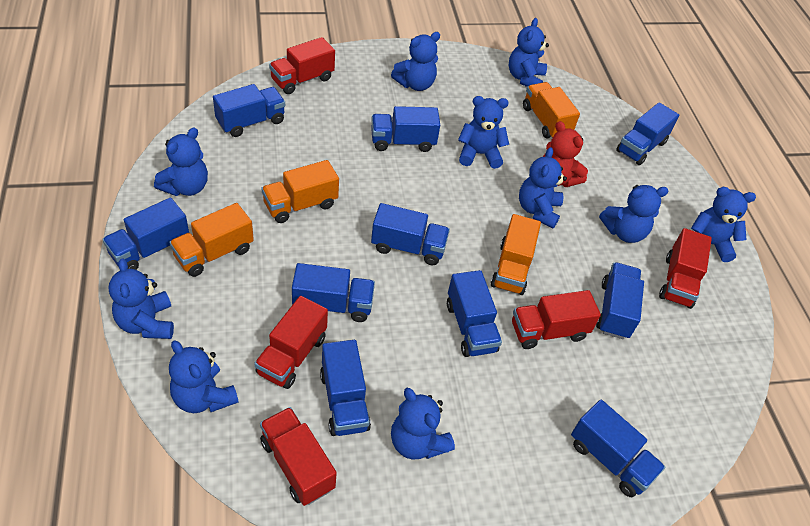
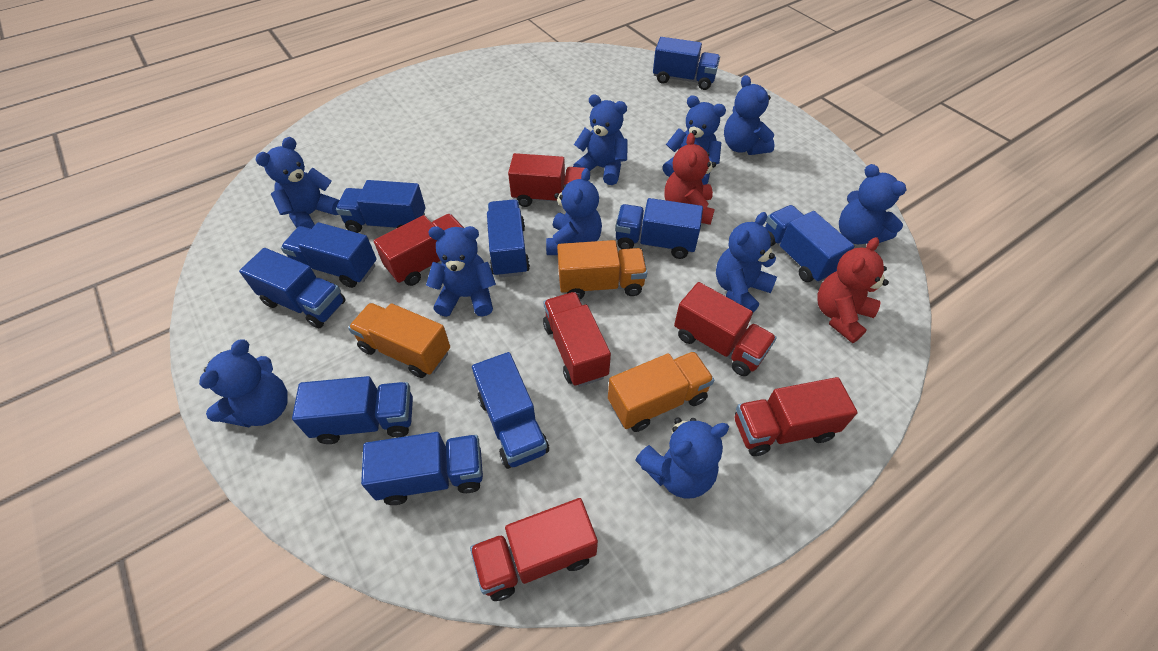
orange truck: 4 -> 3
red teddy bear: 1 -> 2
red truck: 5 -> 6

